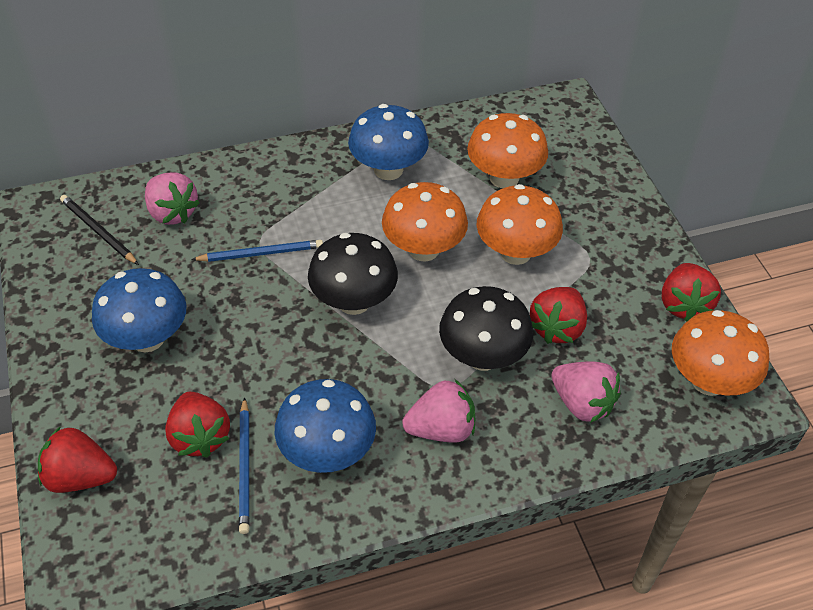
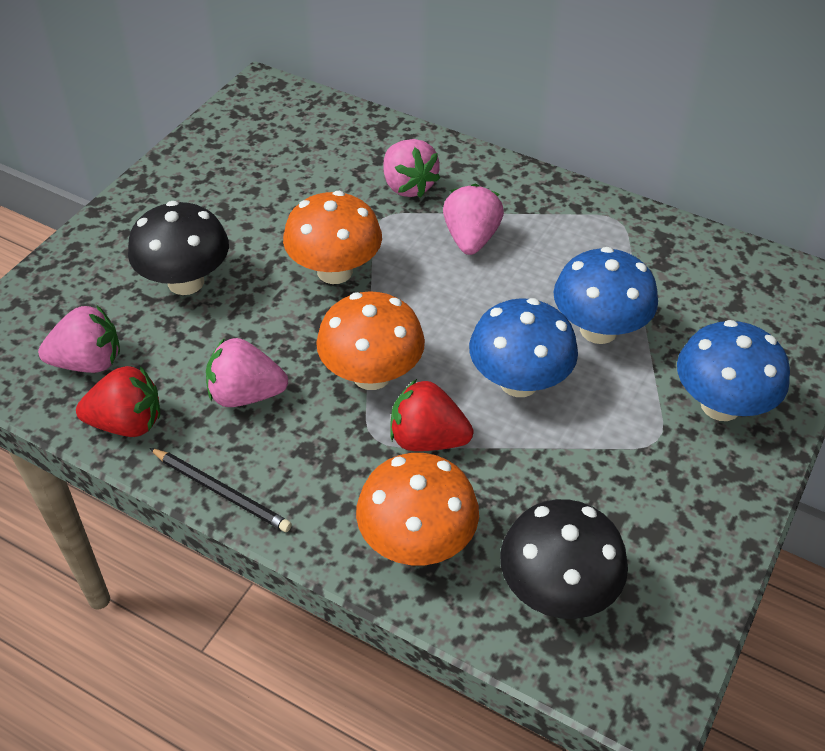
blue pencil: 2 -> 0
orange mushroom: 4 -> 3
pink strawberry: 3 -> 4
red strawberry: 4 -> 2

